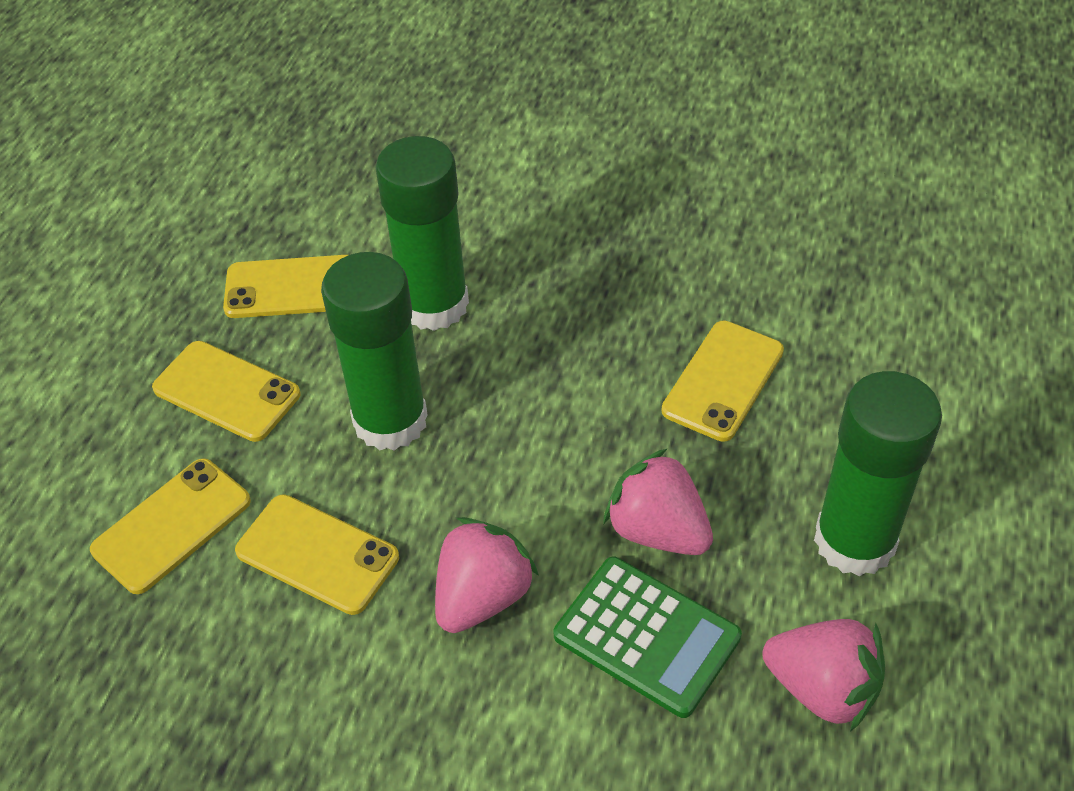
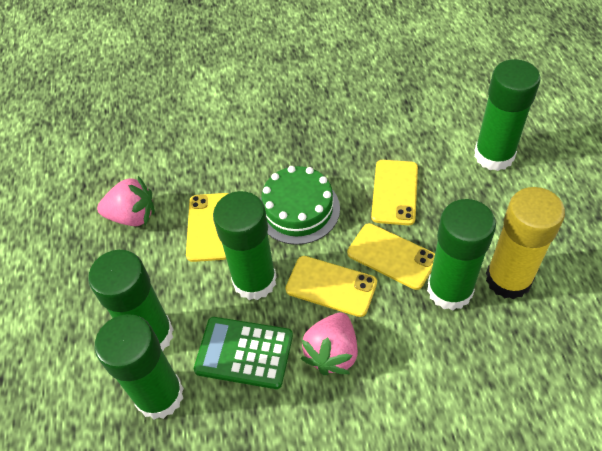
green cake: 0 -> 1
green glue stick: 3 -> 5
pink strawberry: 3 -> 2
yellow glue stick: 0 -> 1
yellow phone: 5 -> 4

